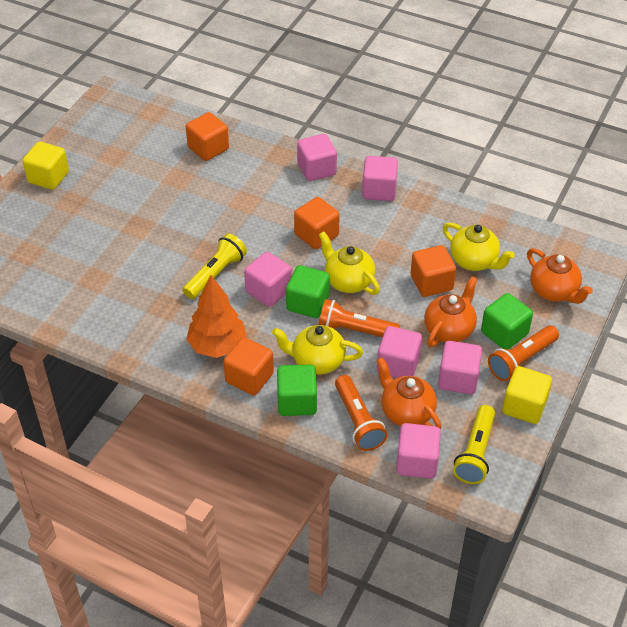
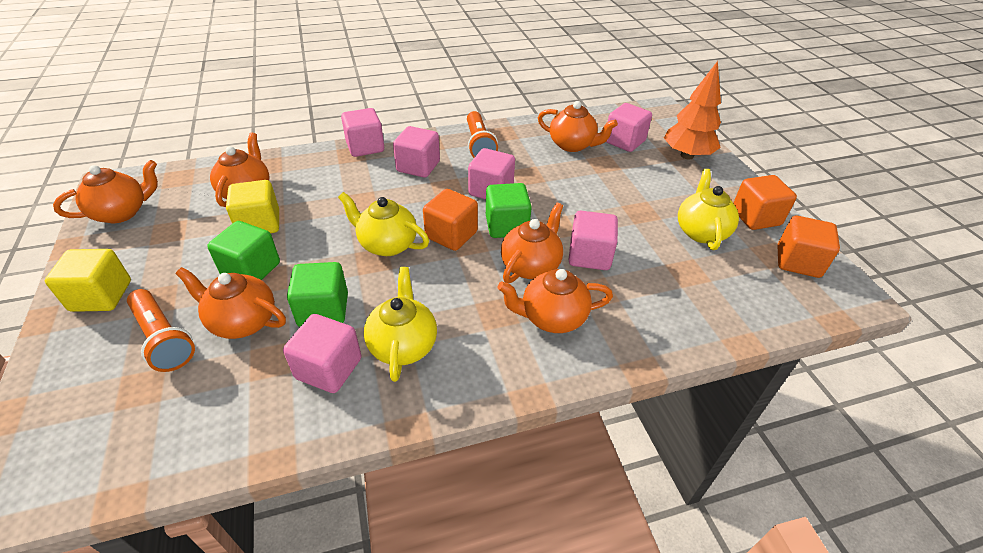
orange cube: 4 -> 3
orange flashlight: 3 -> 2
orange teapot: 3 -> 6
yellow flashlight: 2 -> 0

